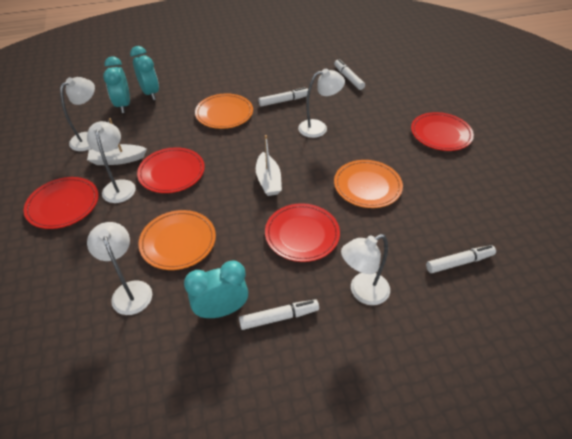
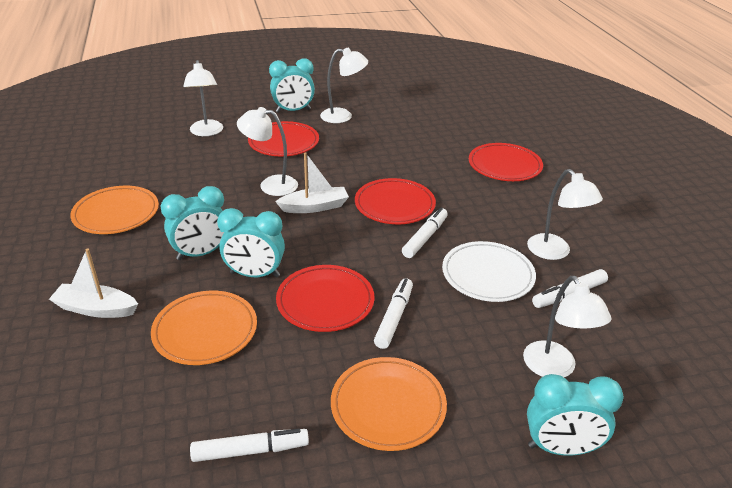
turquoise clock: 3 -> 4
white plate: 0 -> 1

